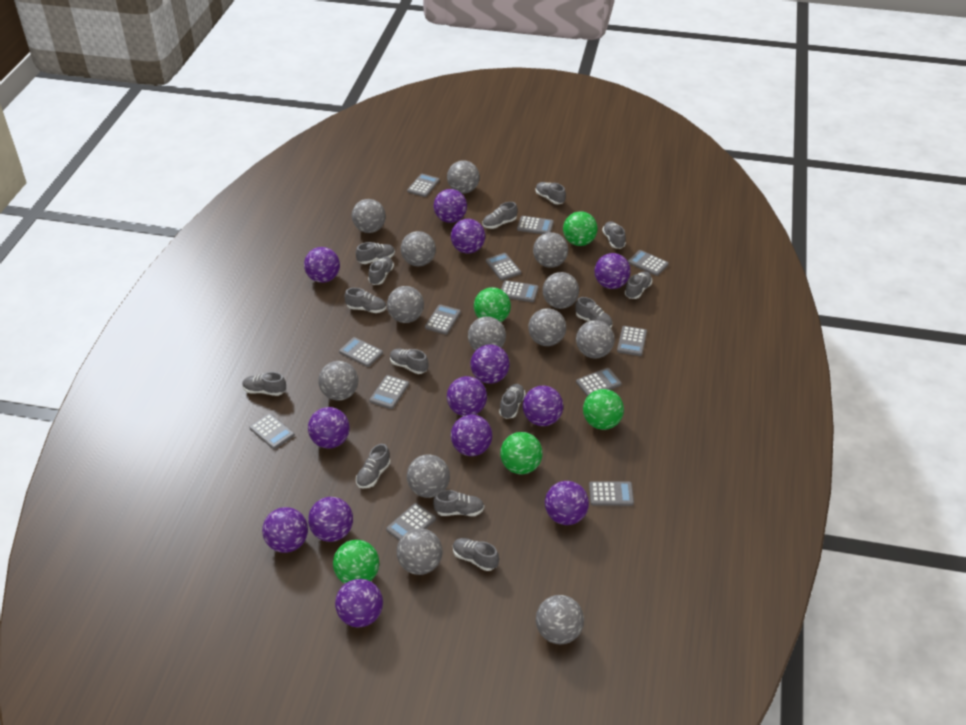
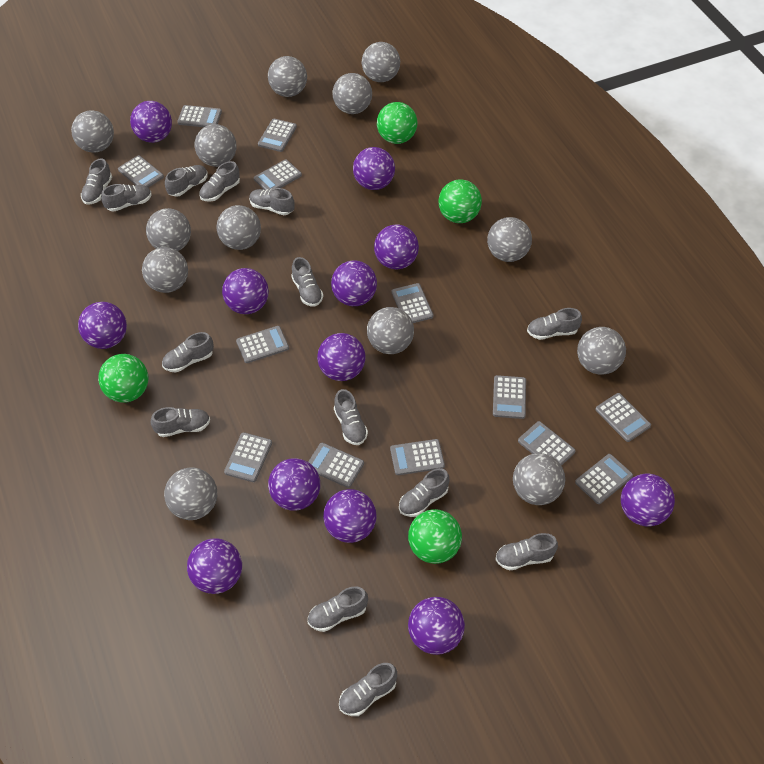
green ball: 5 -> 4
purple ball: 13 -> 12

